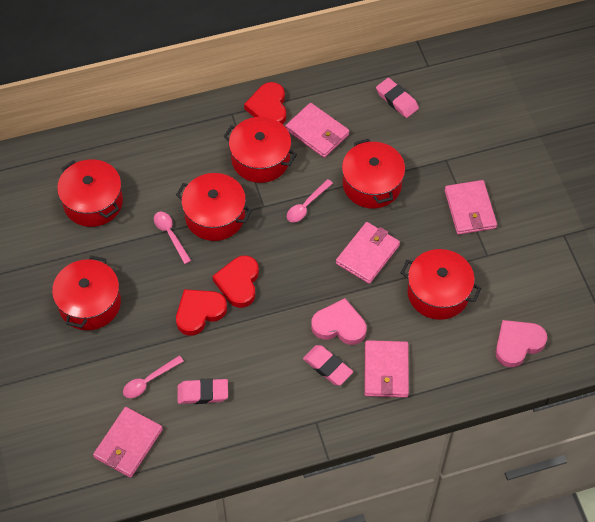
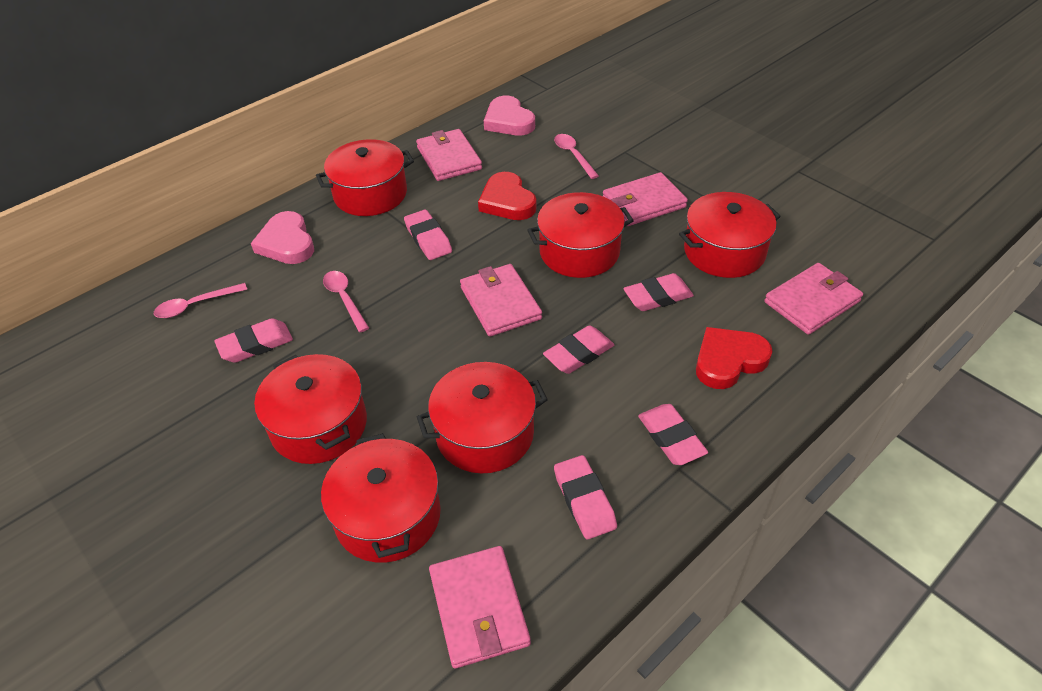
pink eraser: 3 -> 6
red heart: 3 -> 2

